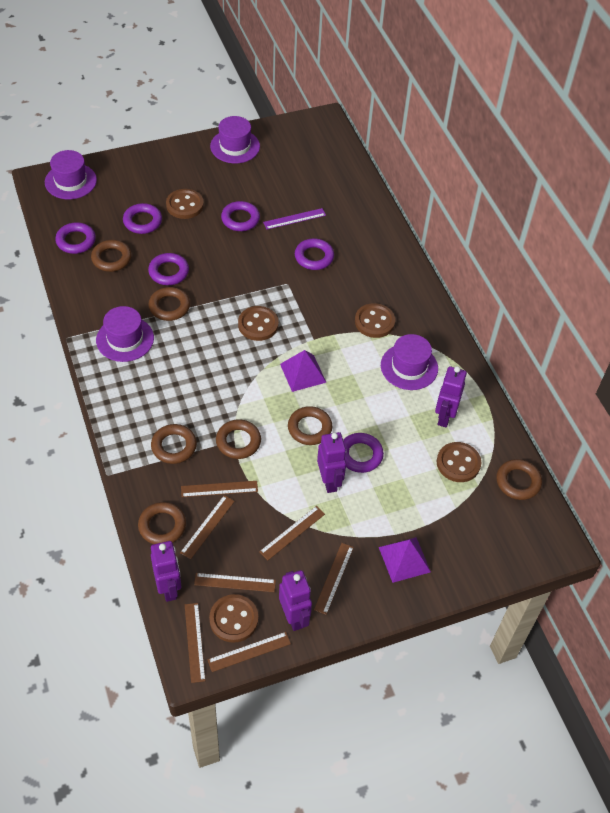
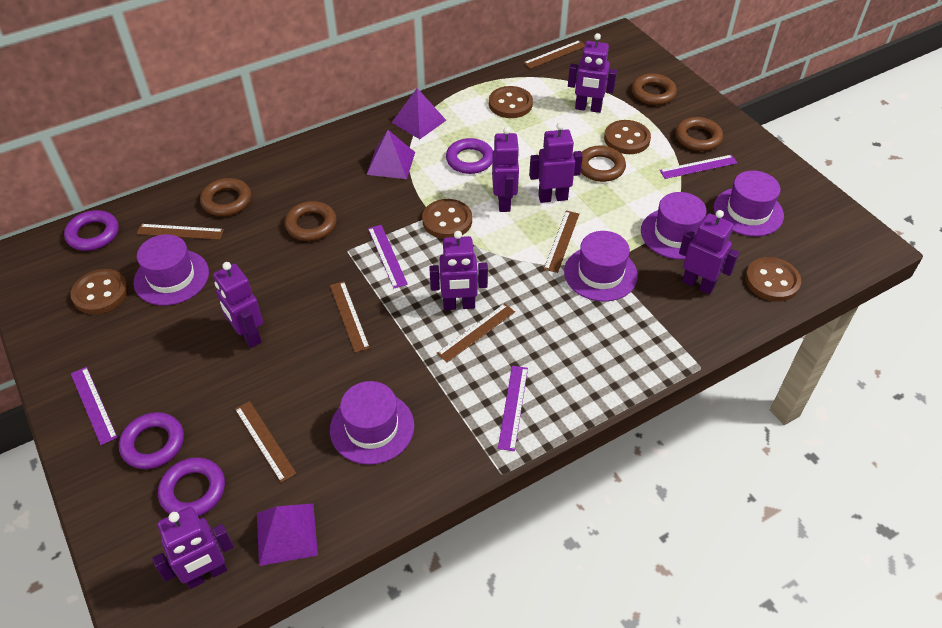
brown ring: 7 -> 5
brown ruler: 7 -> 6
purple hat: 4 -> 5
purple pyramid: 2 -> 3
purple ring: 6 -> 4
purple robot: 4 -> 7
purple ruler: 1 -> 4

